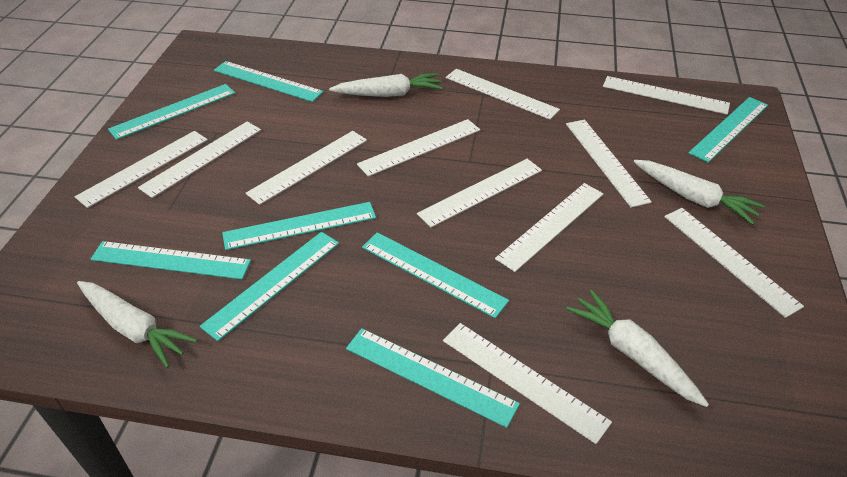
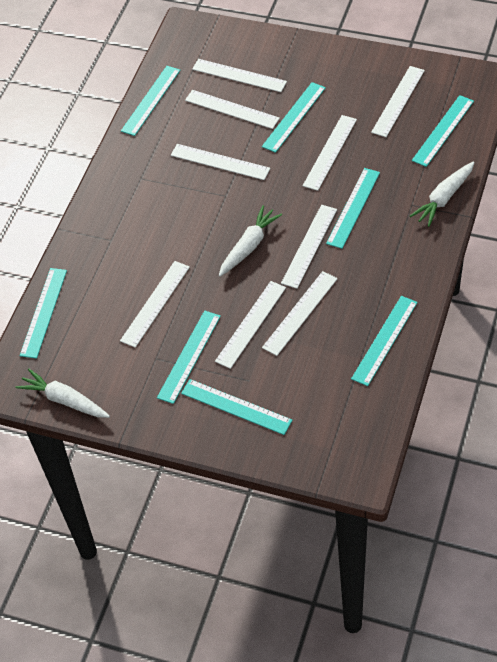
white carrot: 4 -> 3
white ruler: 11 -> 9

